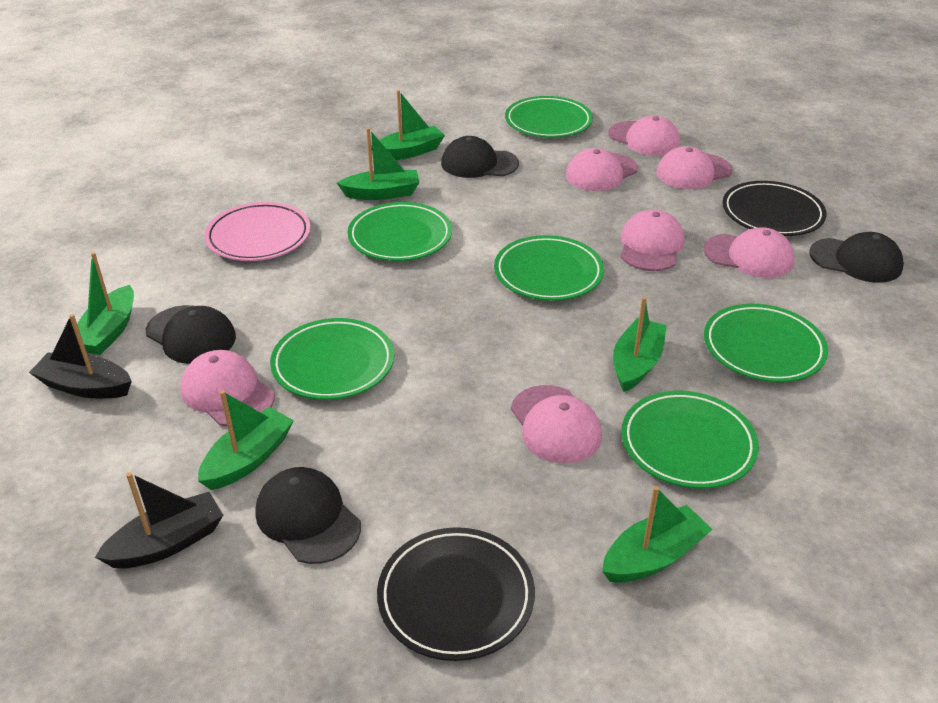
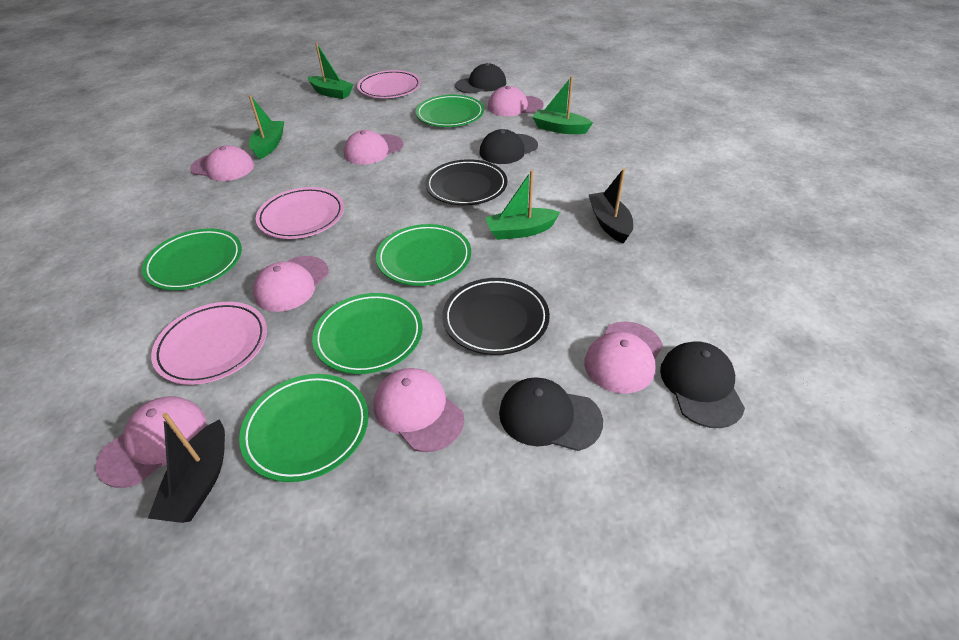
green boat: 6 -> 4
green plate: 6 -> 5
pink plate: 1 -> 3

